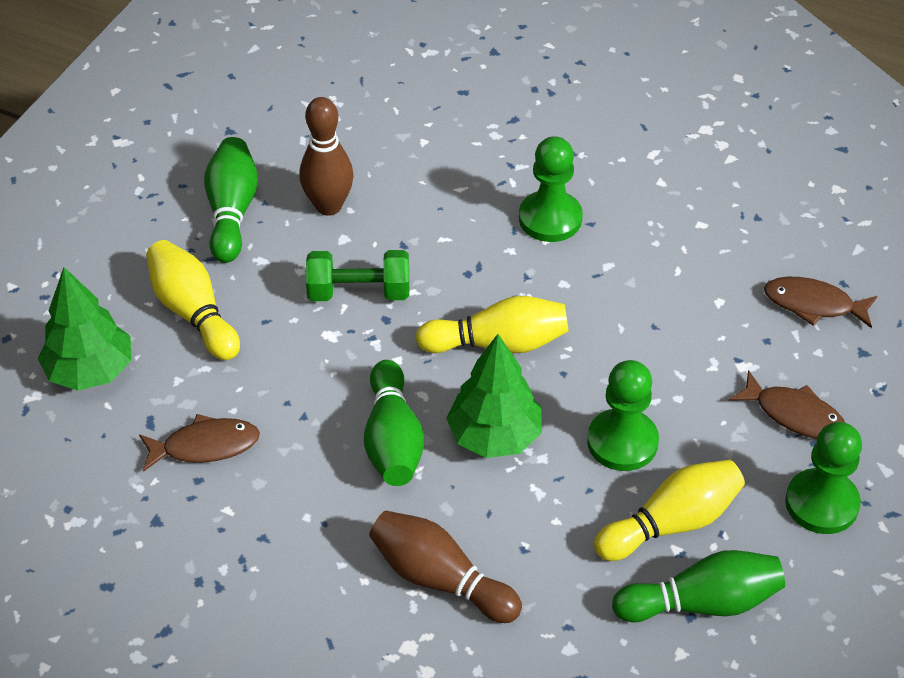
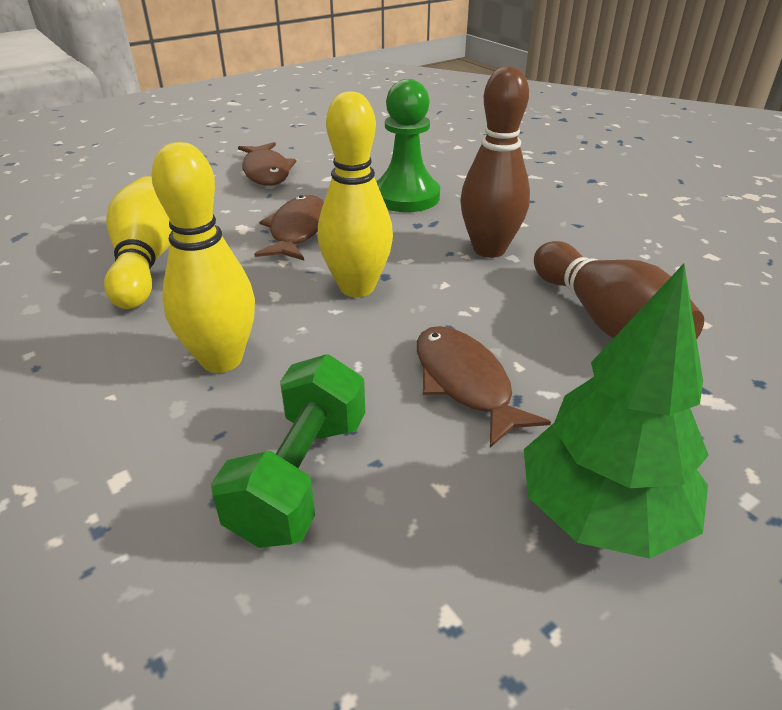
green bowling pin: 3 -> 0
green pawn: 3 -> 1
green tree: 2 -> 1

